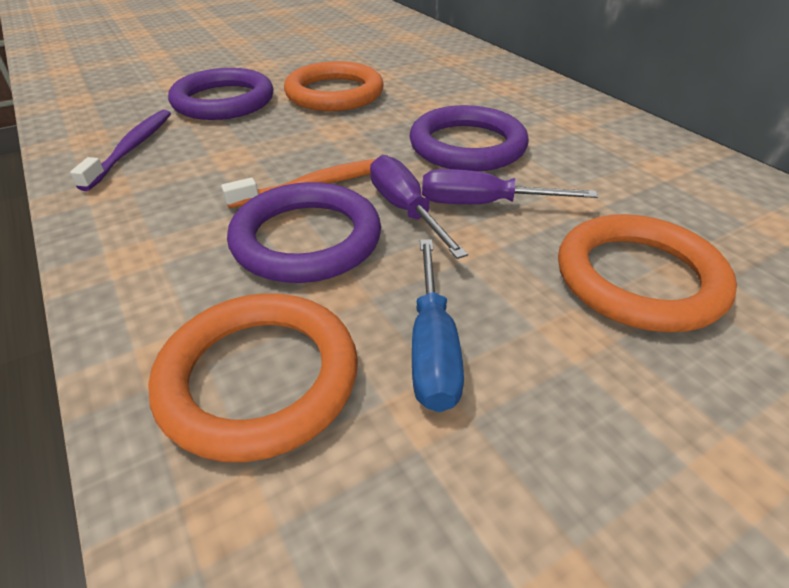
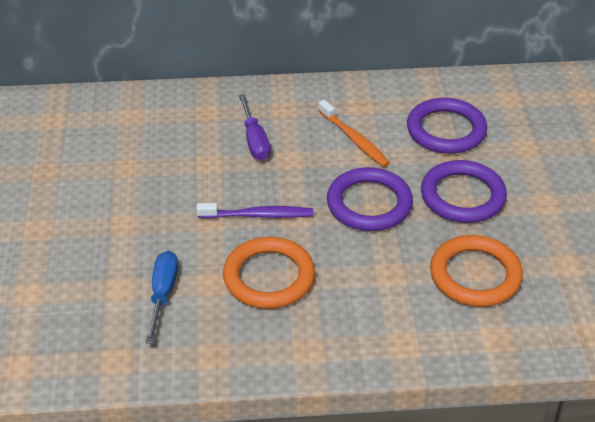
orange ring: 3 -> 2
purple screwdriver: 2 -> 1

